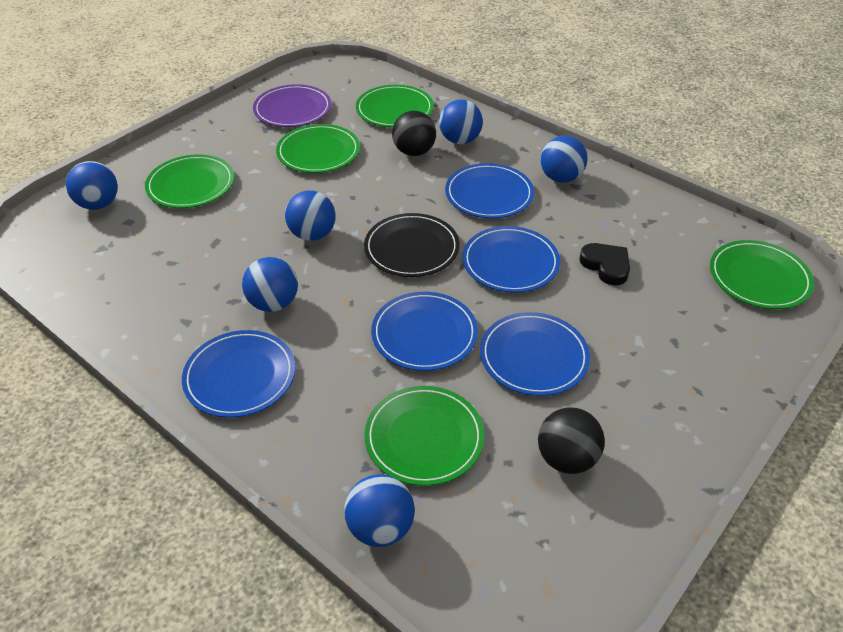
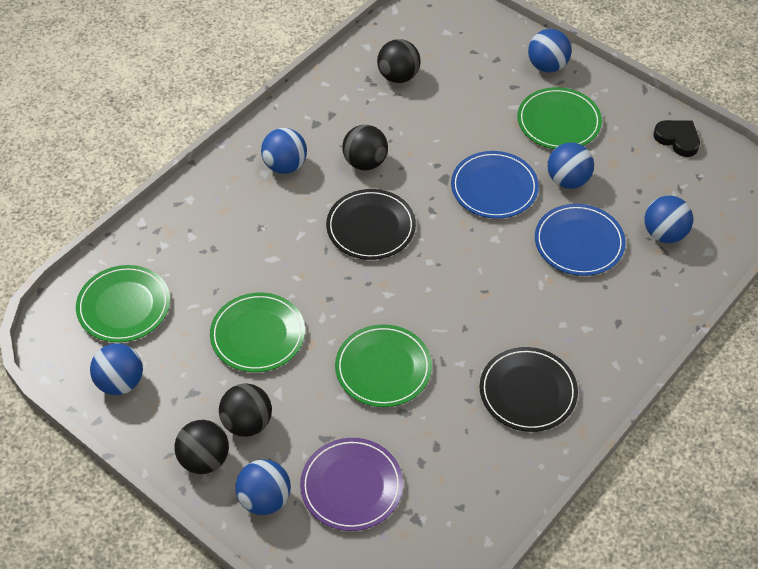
black ball: 2 -> 4
black plate: 1 -> 2
blue plate: 5 -> 2
green plate: 5 -> 4

